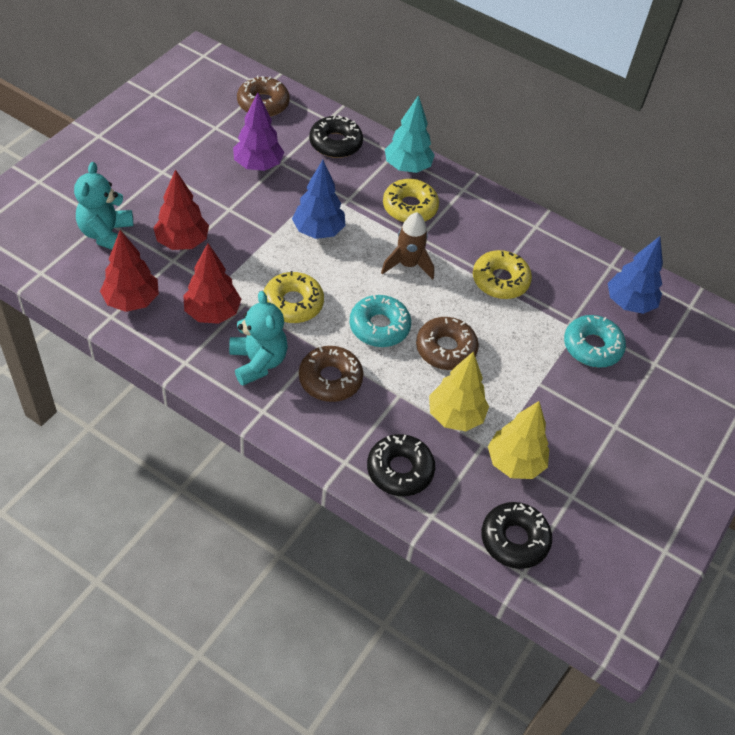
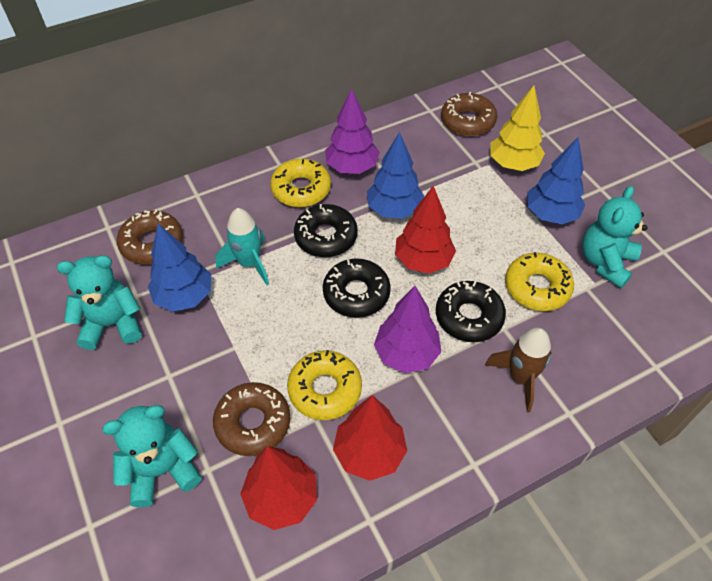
blue tree: 2 -> 3
purple tree: 1 -> 2
turquoise donut: 2 -> 0
turquoise rocket: 0 -> 1
turquoise teddy bear: 2 -> 3
turquoise tree: 1 -> 0
yellow tree: 2 -> 1

